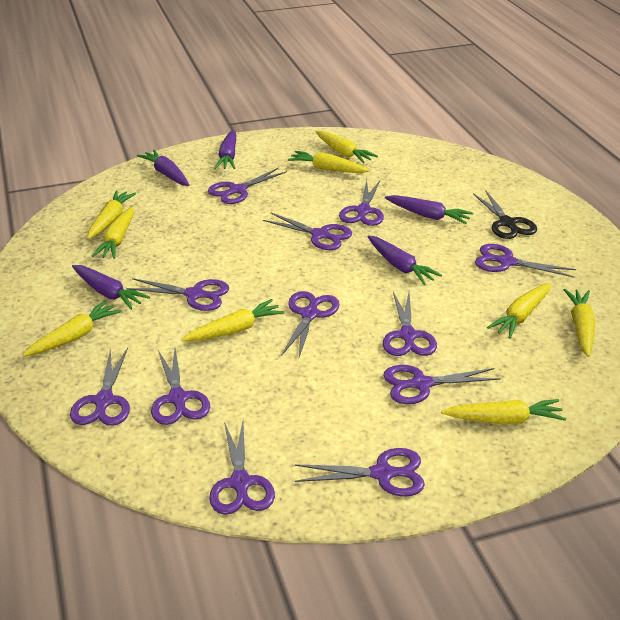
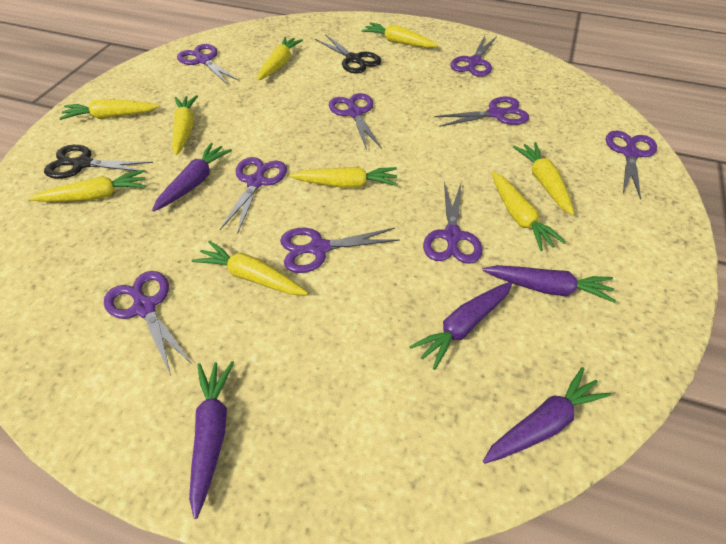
black scissors: 1 -> 2
purple scissors: 12 -> 9

